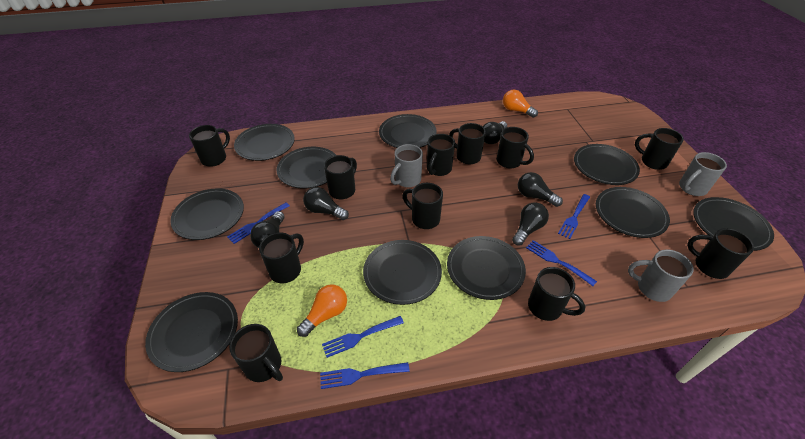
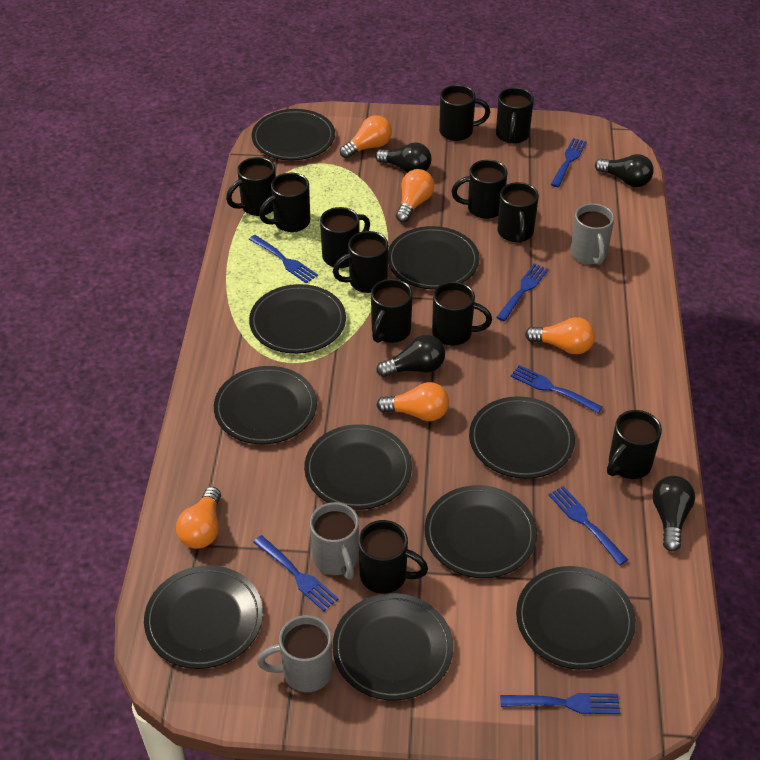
black light bulb: 5 -> 4
black mug: 11 -> 12
blue fork: 5 -> 7
orange light bulb: 2 -> 5

